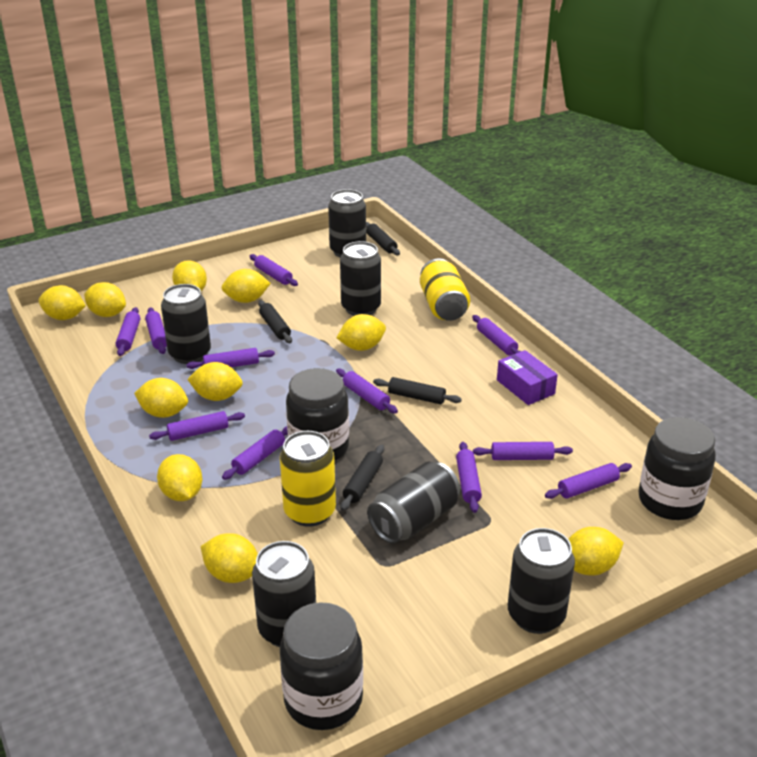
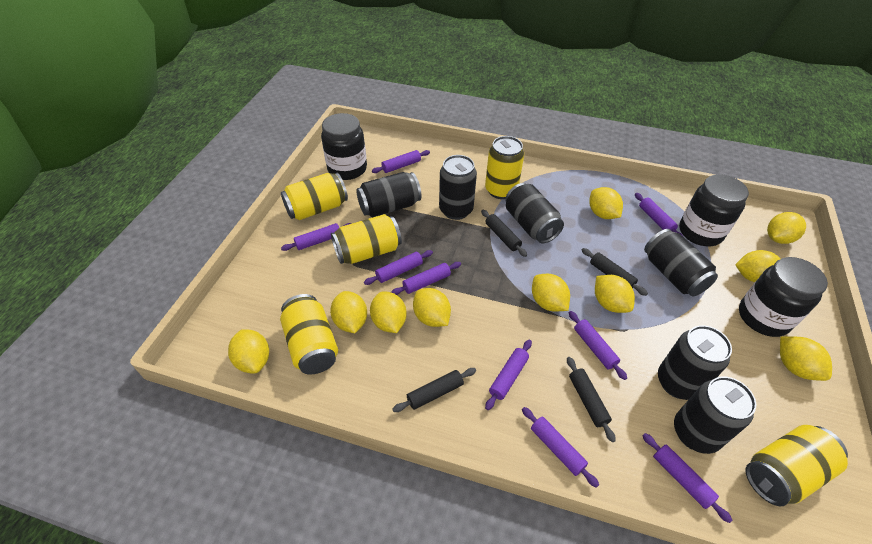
purple box: 1 -> 0
purple rolling pin: 11 -> 9
yellow can: 2 -> 5

